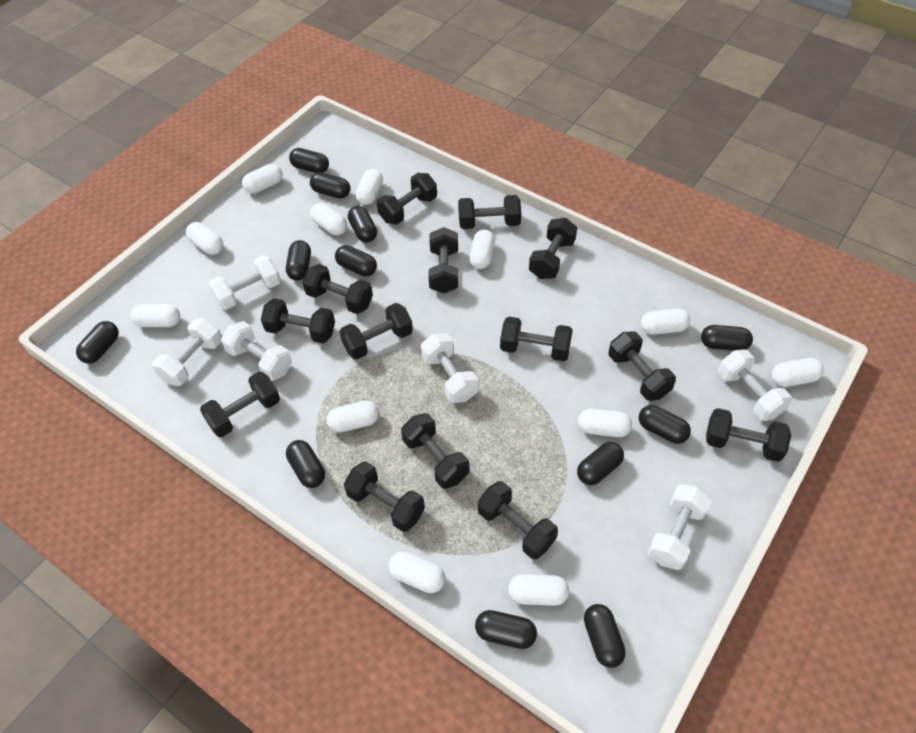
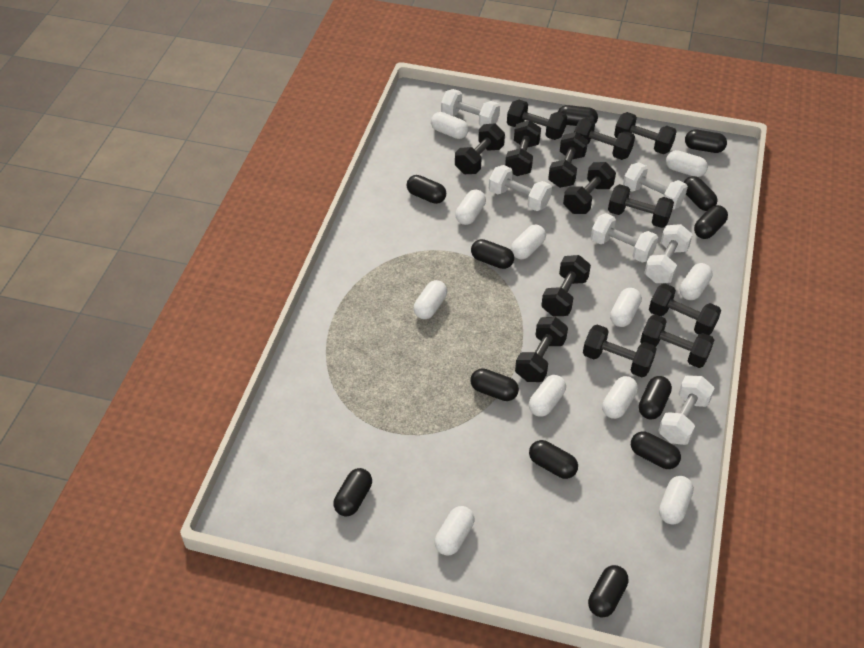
black dumbbell: 14 -> 13
white capsule: 12 -> 11

